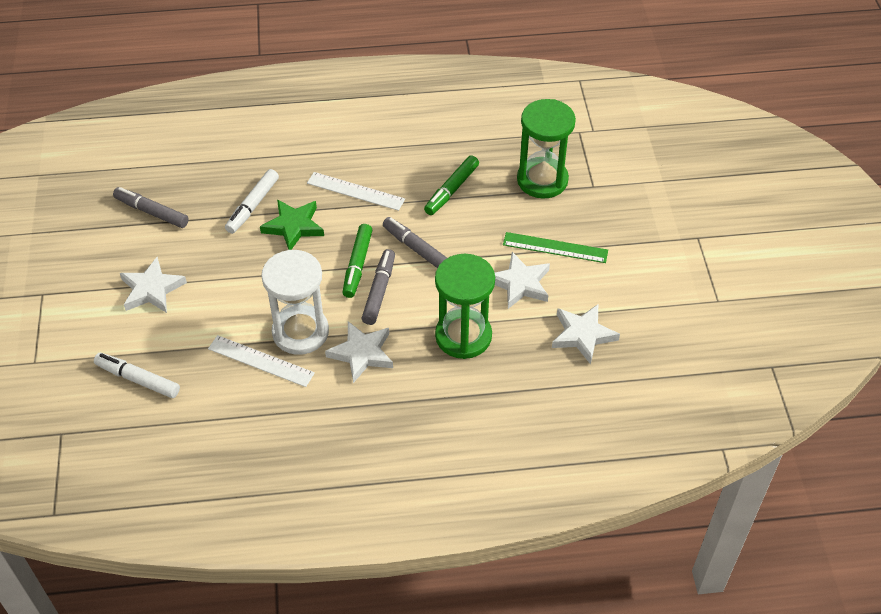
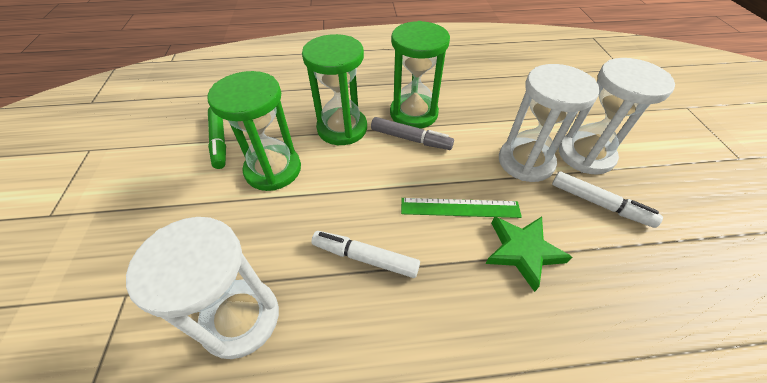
green hourglass: 2 -> 3
green marker: 2 -> 1
grey marker: 3 -> 1
white hourglass: 1 -> 3
white ruler: 2 -> 0
white star: 4 -> 0

